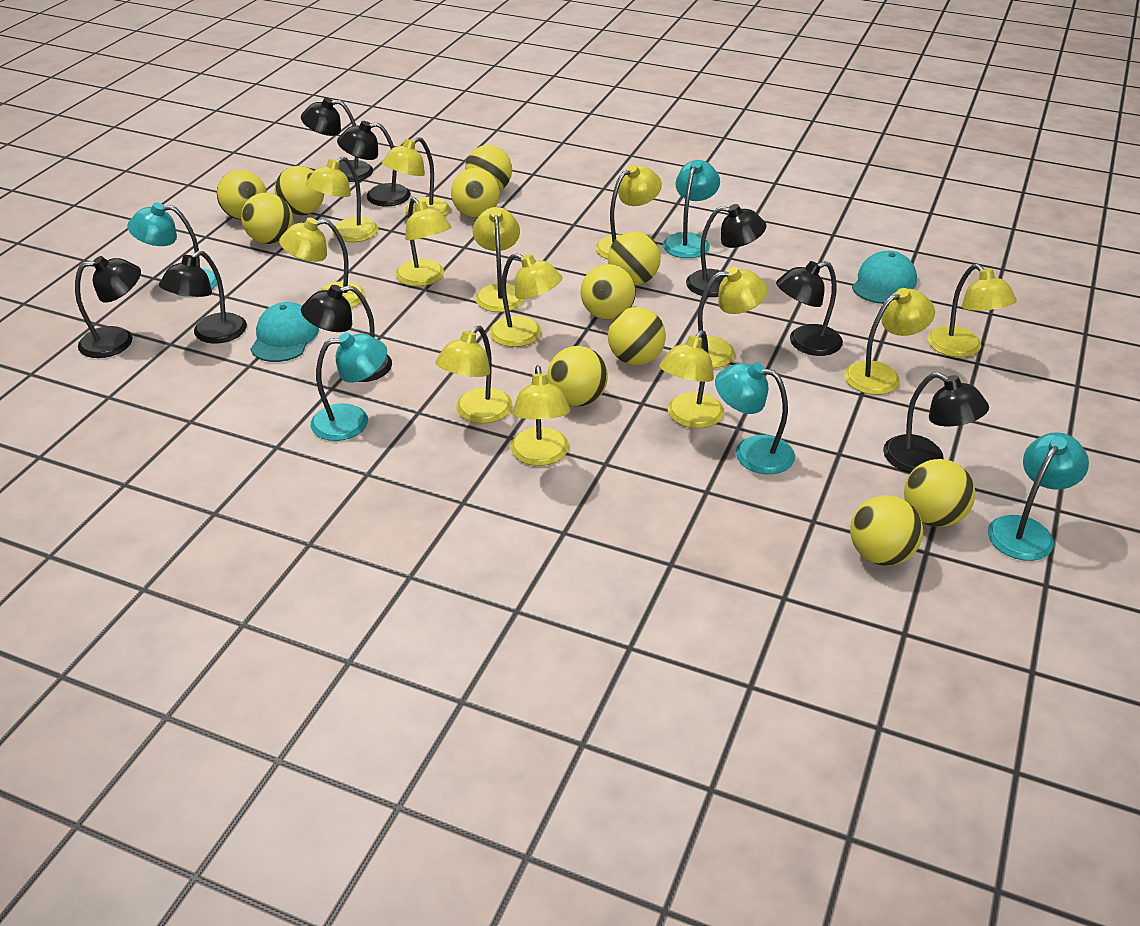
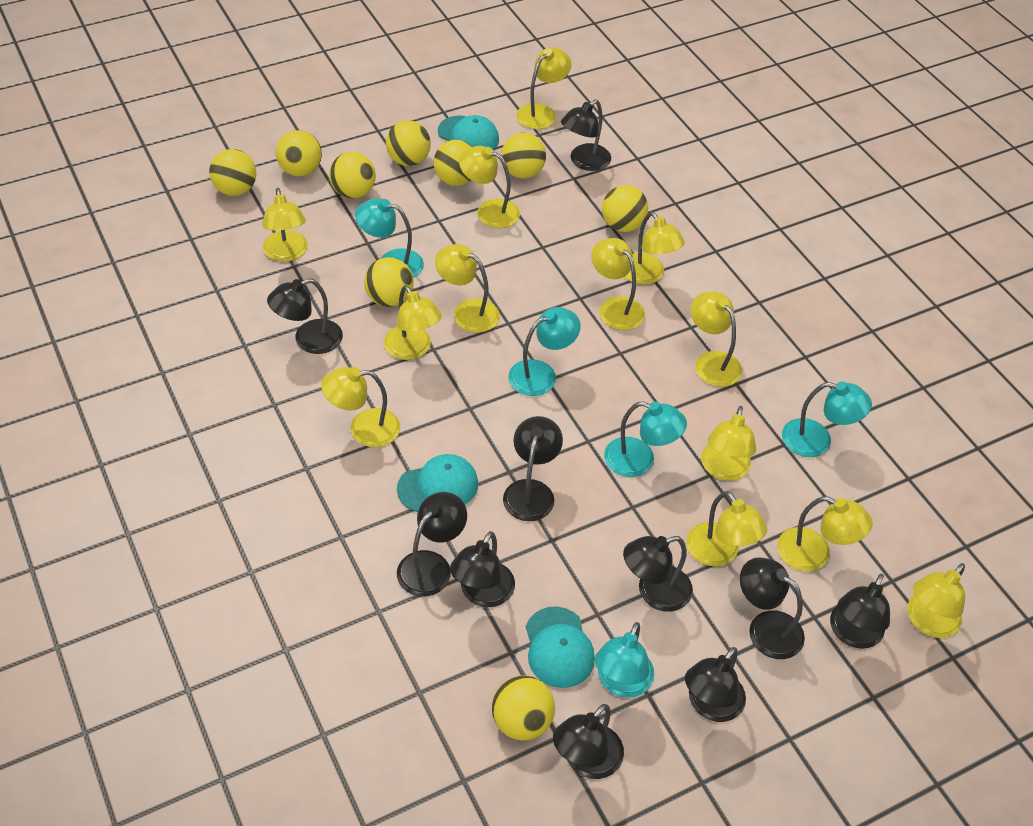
black lamp: 8 -> 10
turquoise cap: 2 -> 3
yellow ball: 11 -> 9

